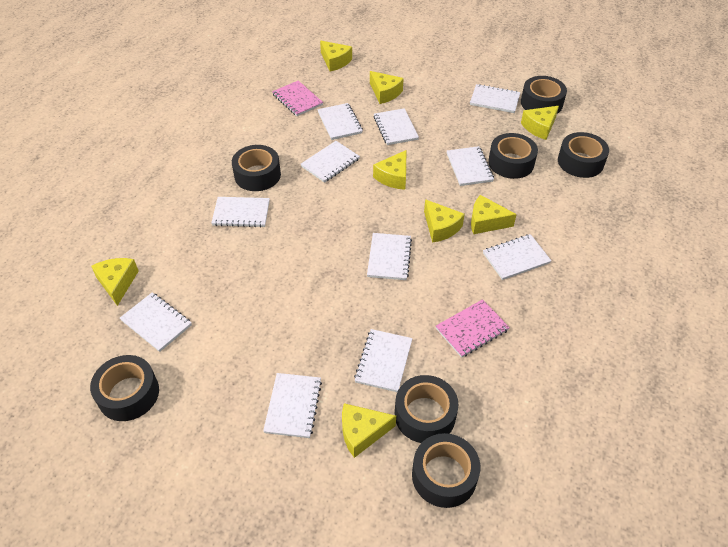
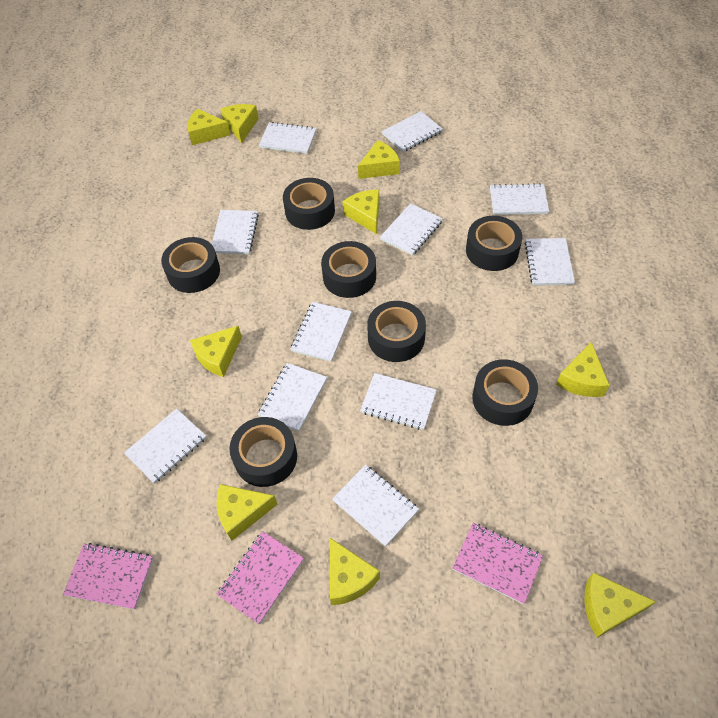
pink notebook: 2 -> 3
yellow cheese: 8 -> 9

